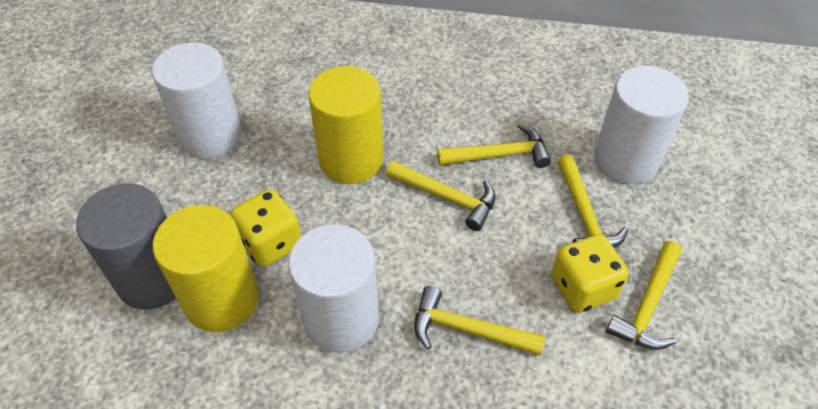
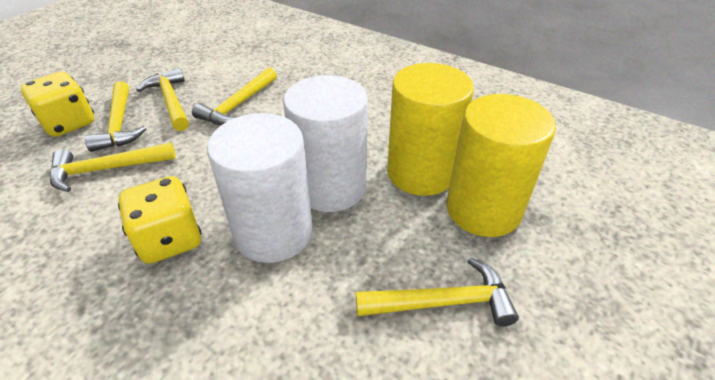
grey cylinder: 1 -> 0
white cylinder: 3 -> 2

